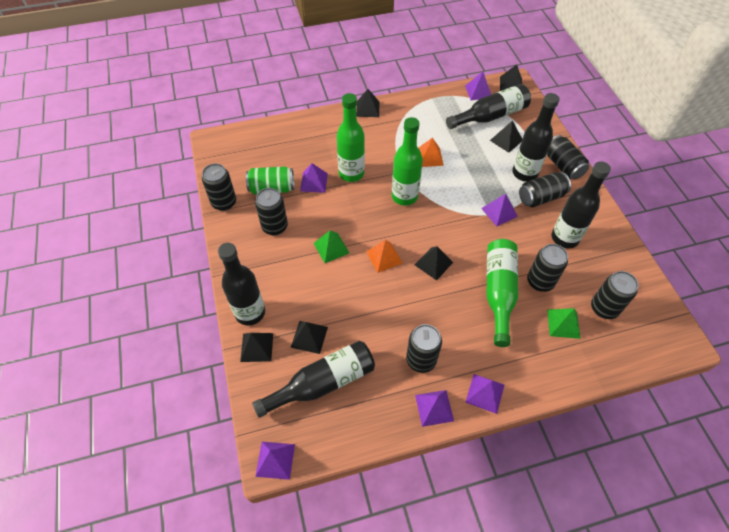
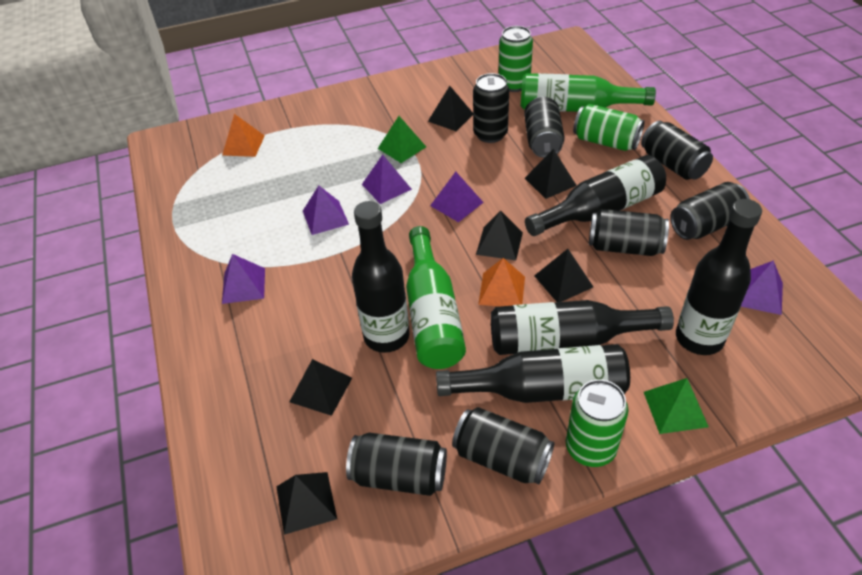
green bottle: 3 -> 2
green can: 1 -> 3
purple pyramid: 6 -> 5

